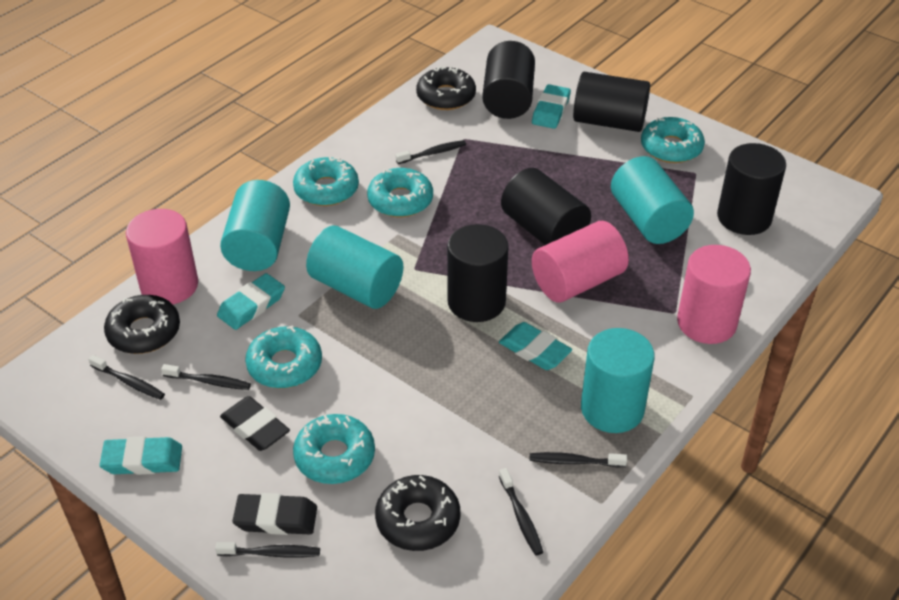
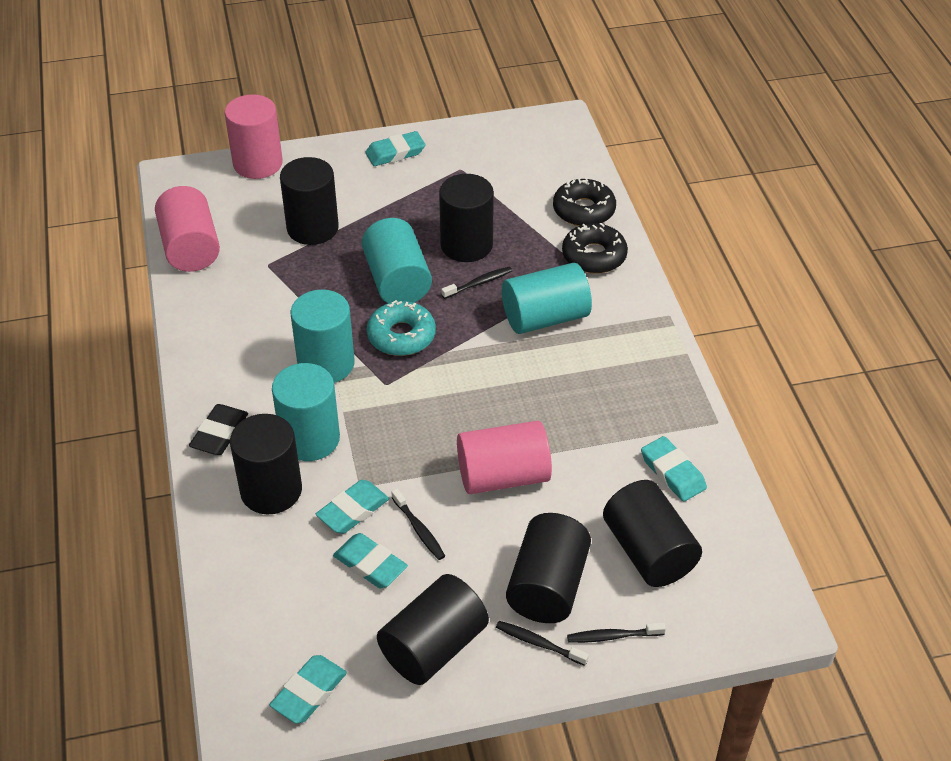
black cylinder: 5 -> 6
black donut: 3 -> 2
black eraser: 2 -> 1
black toothbrush: 6 -> 4
turquoise donut: 5 -> 1
turquoise eraser: 4 -> 5

